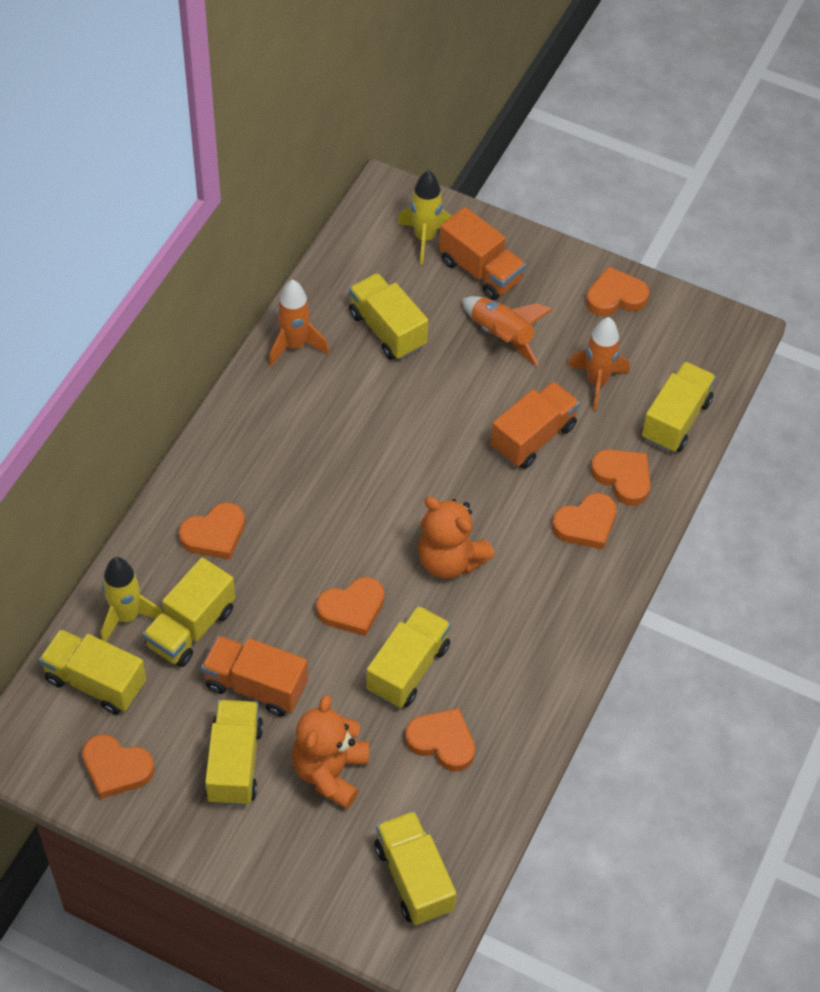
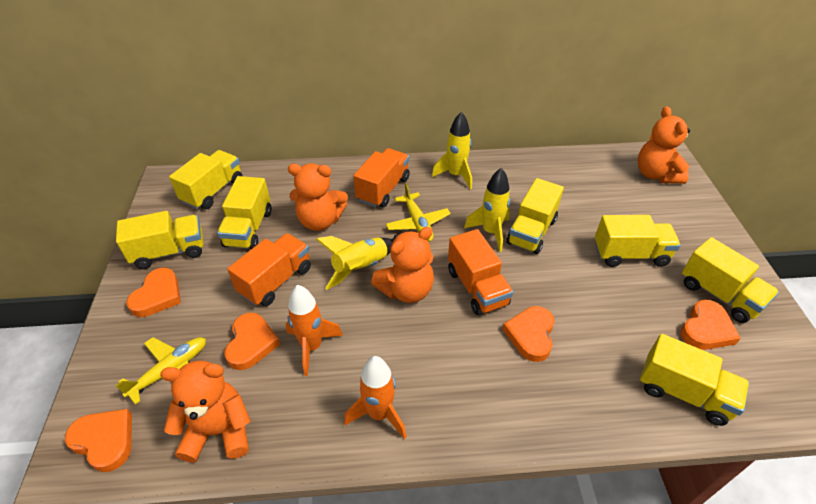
orange heart: 7 -> 5
orange rocket: 3 -> 2
orange teddy bear: 2 -> 4
yellow plane: 0 -> 2
yellow rocket: 2 -> 3

